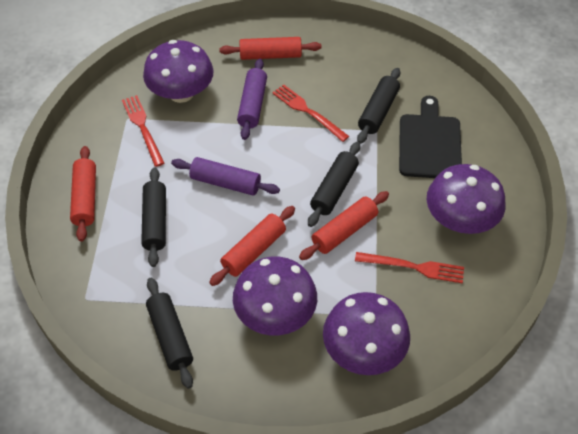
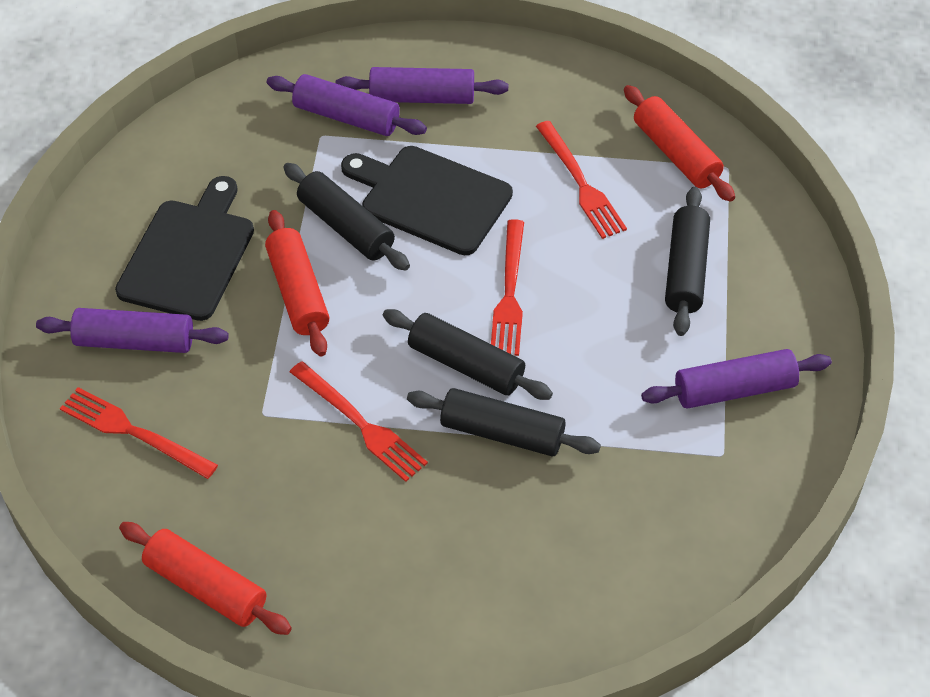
black cutting board: 1 -> 2
purple mushroom: 4 -> 0
purple rolling pin: 2 -> 4
red fork: 3 -> 4
red rolling pin: 4 -> 3

